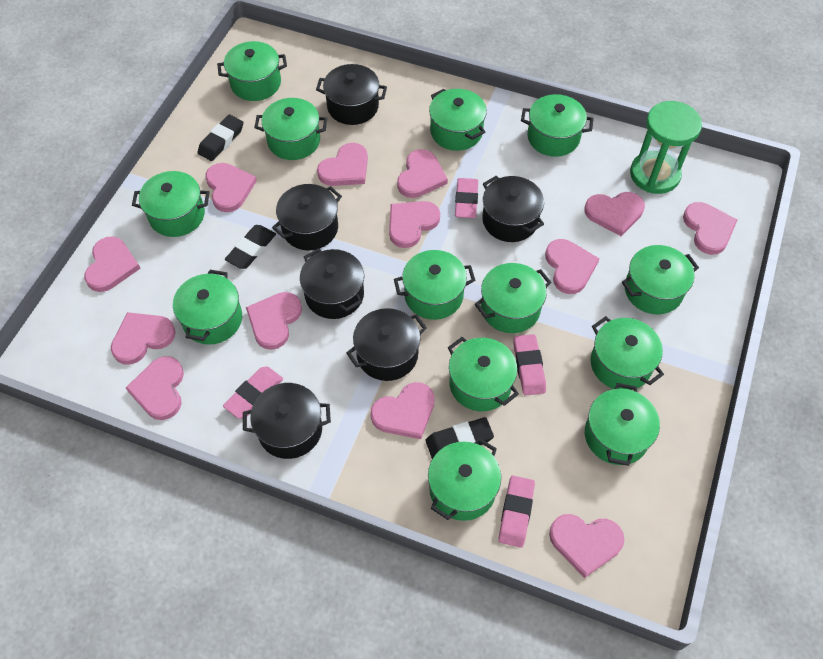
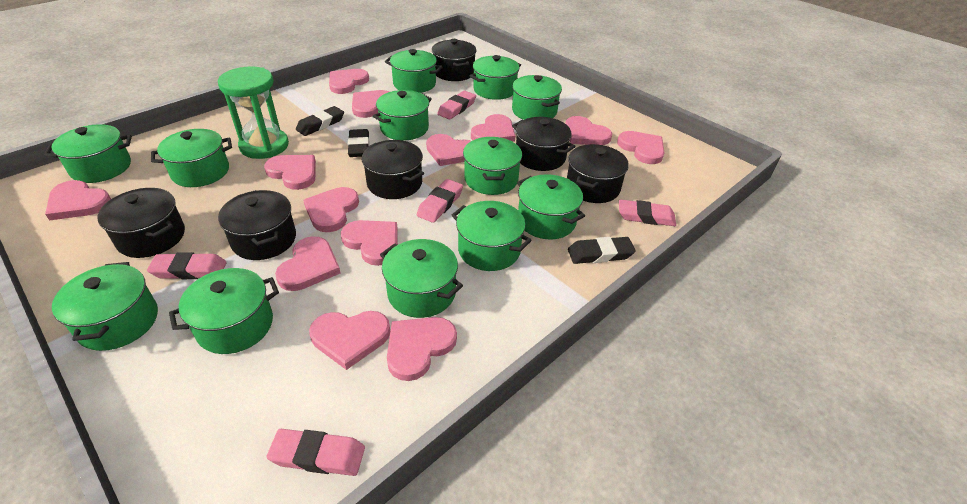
green pot: 13 -> 12
pink eraser: 4 -> 5

